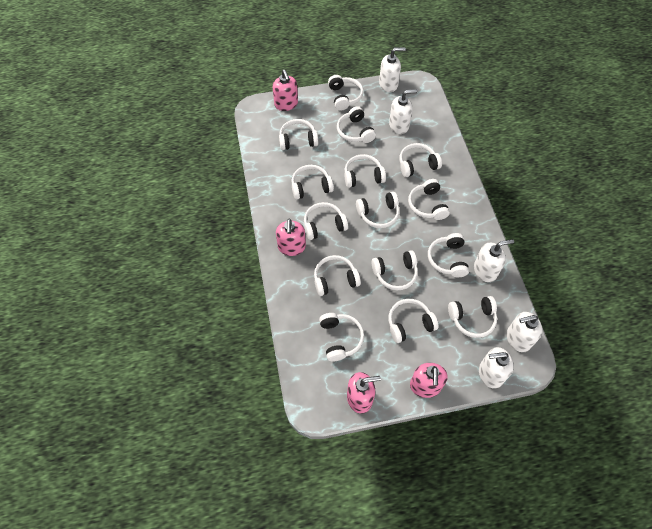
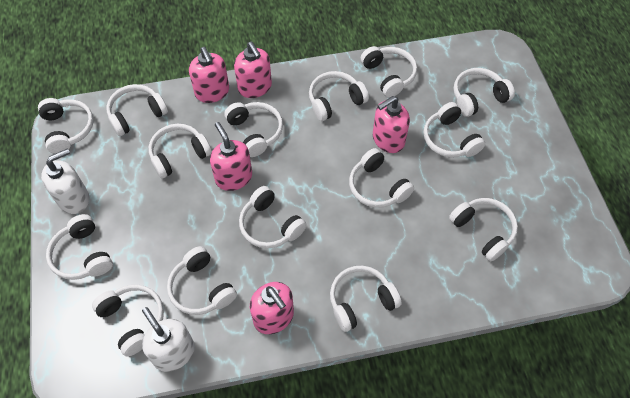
pink soap dispenser: 4 -> 5
white soap dispenser: 5 -> 2

